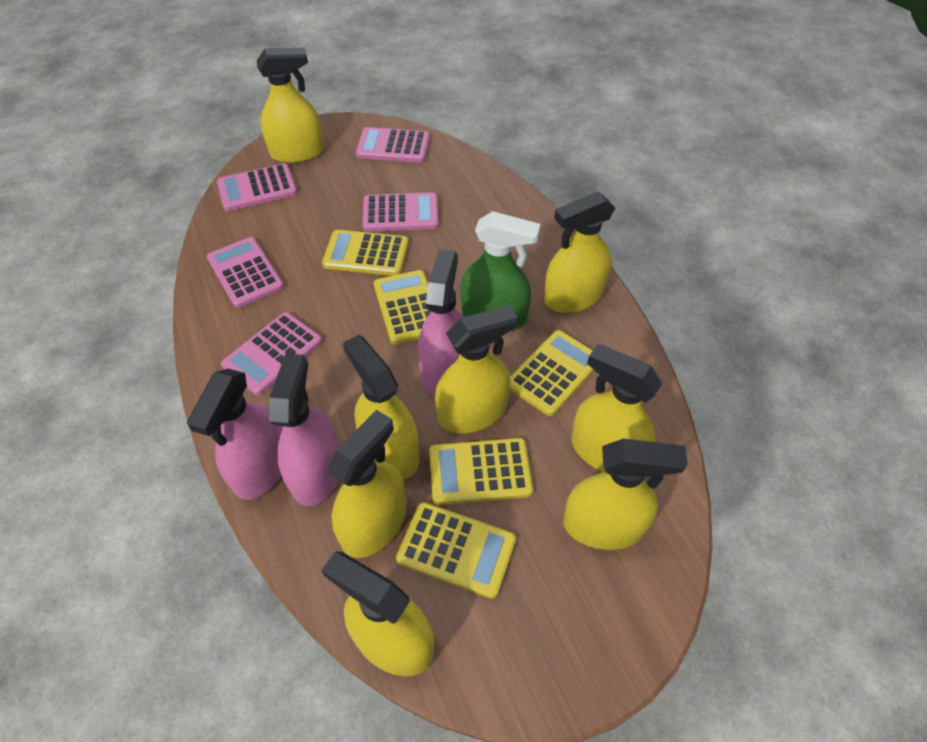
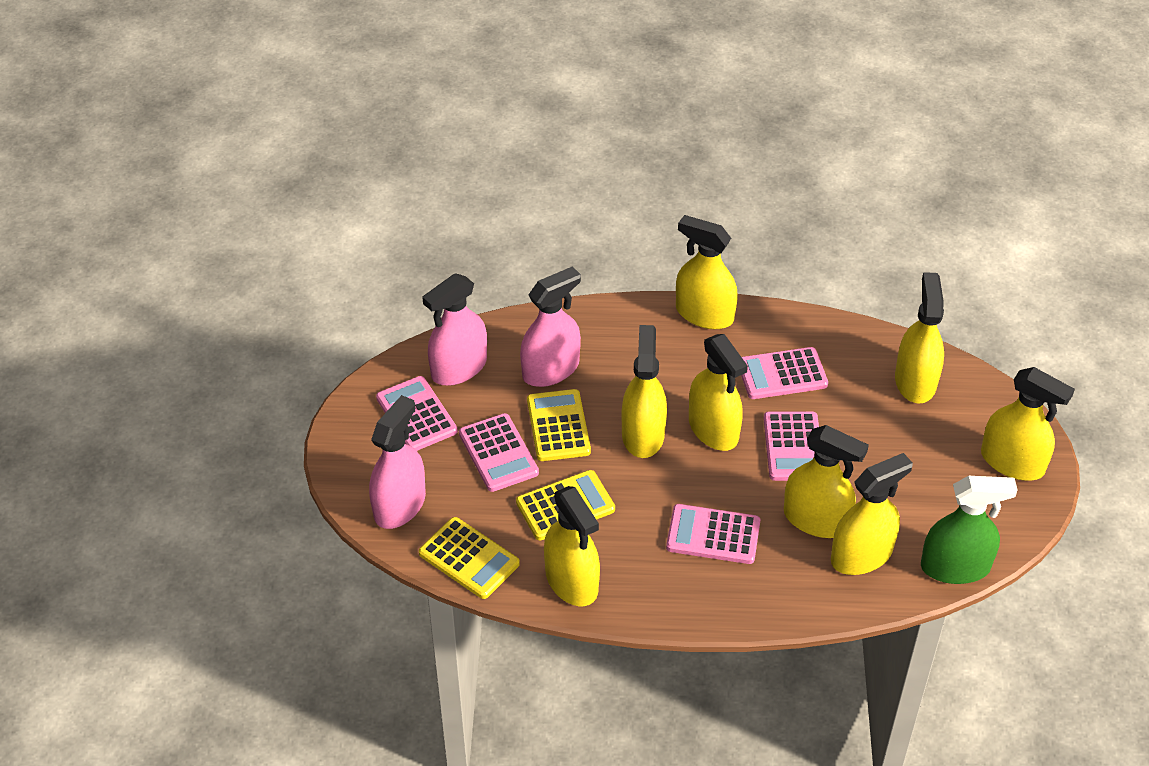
yellow calculator: 5 -> 3

